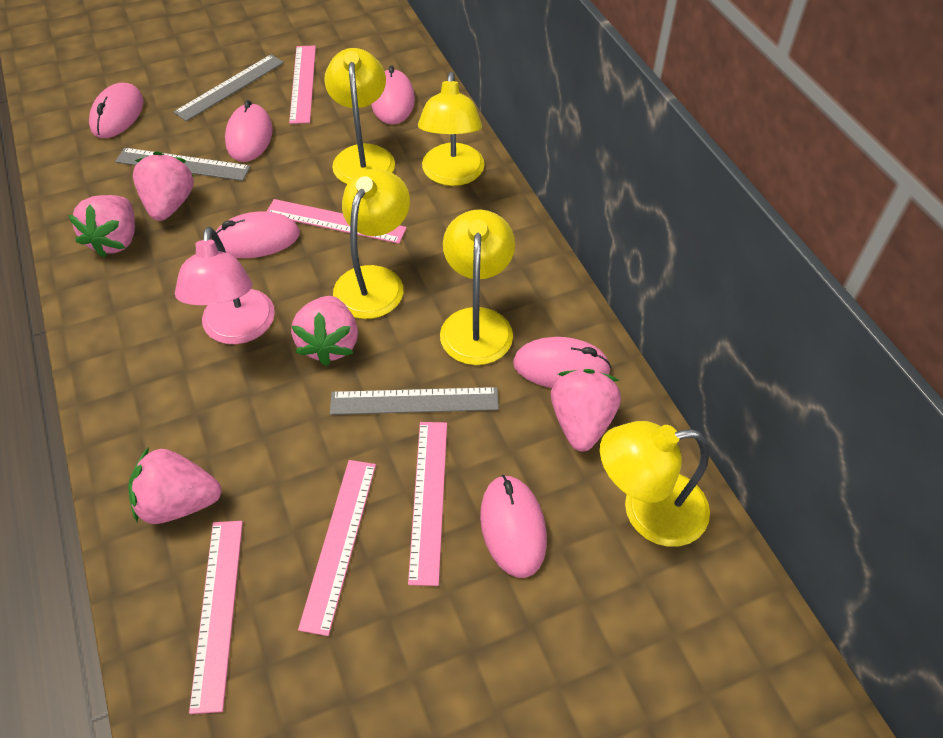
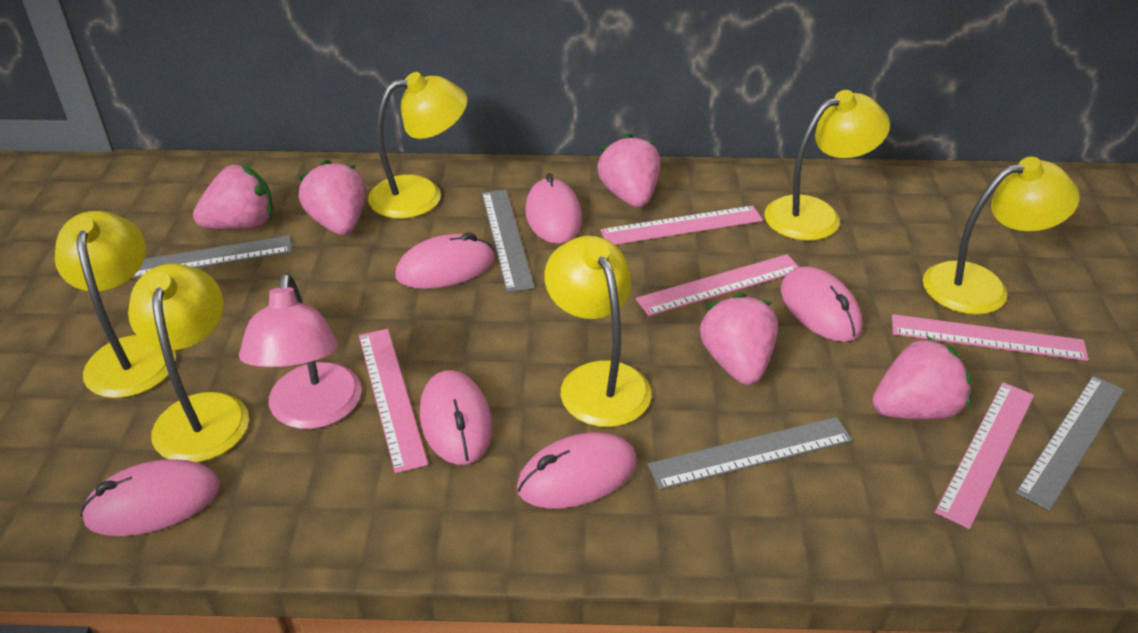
grey ruler: 3 -> 4
yellow lamp: 5 -> 6

